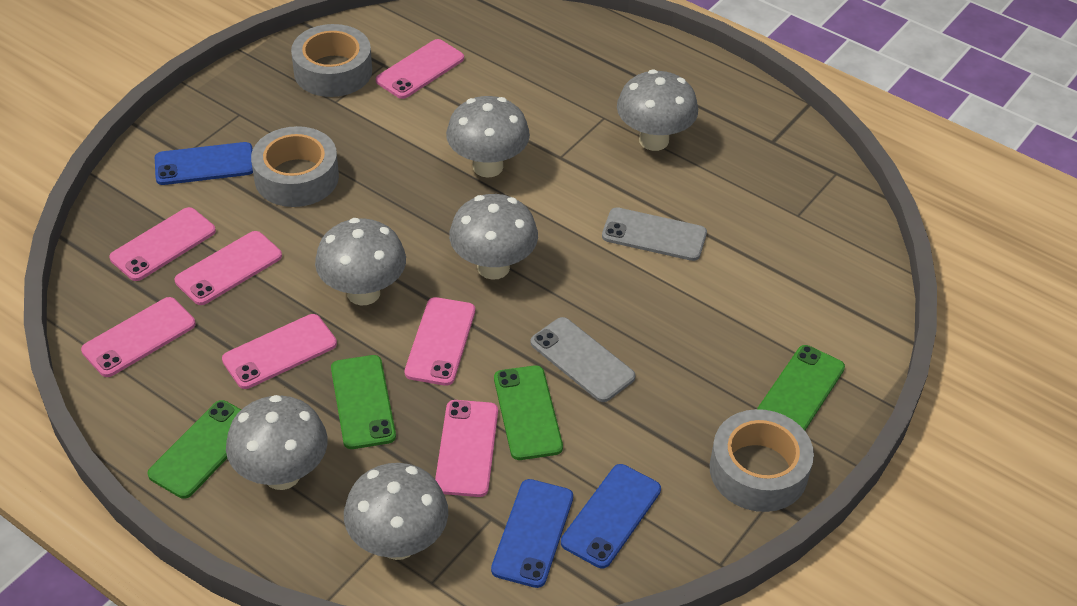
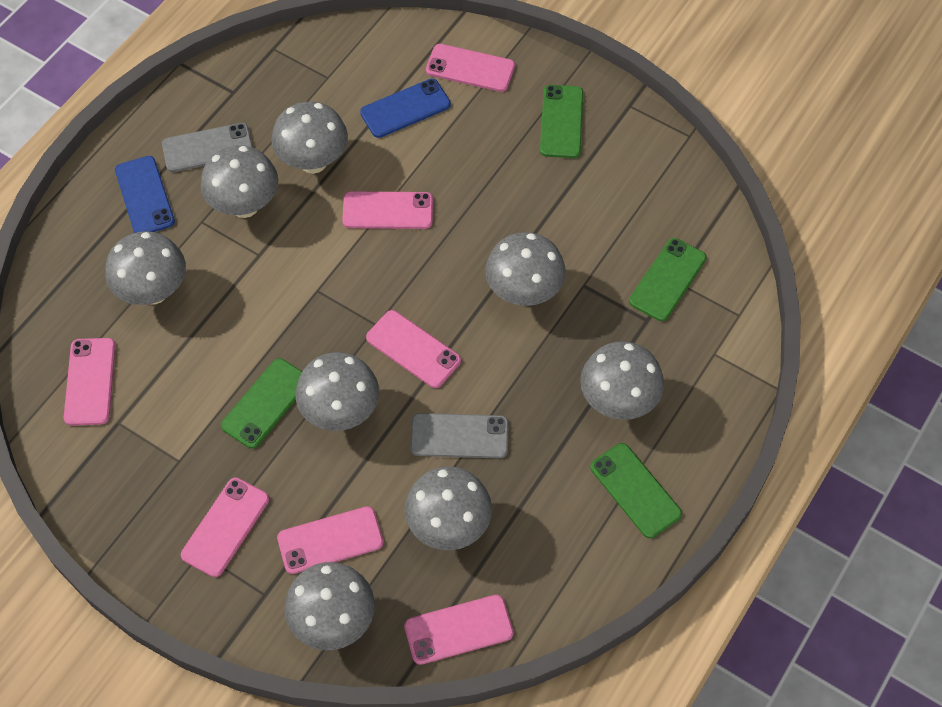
blue phone: 3 -> 2
grey mushroom: 6 -> 8
grey tape: 3 -> 0

